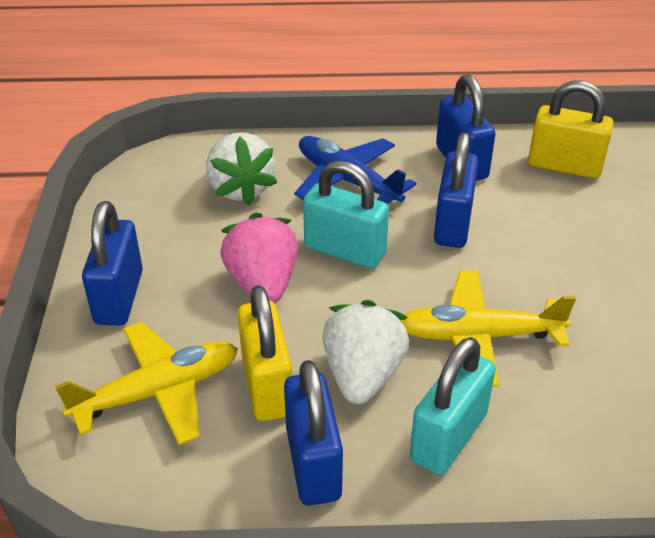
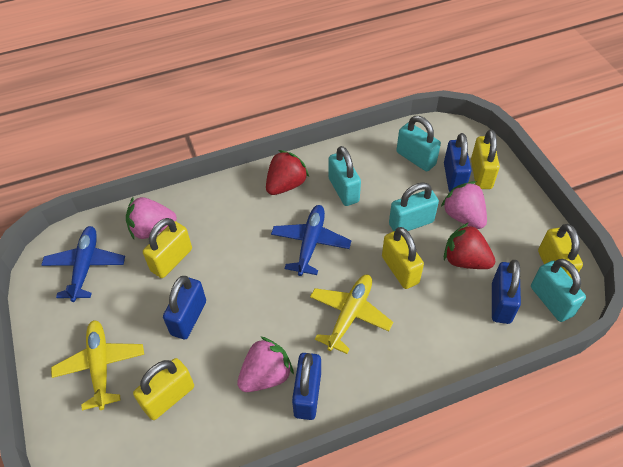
blue plane: 1 -> 2
pink strawberry: 1 -> 3
red strawberry: 0 -> 2
turquoise padlock: 2 -> 4
white strawberry: 2 -> 0
yellow padlock: 2 -> 5

